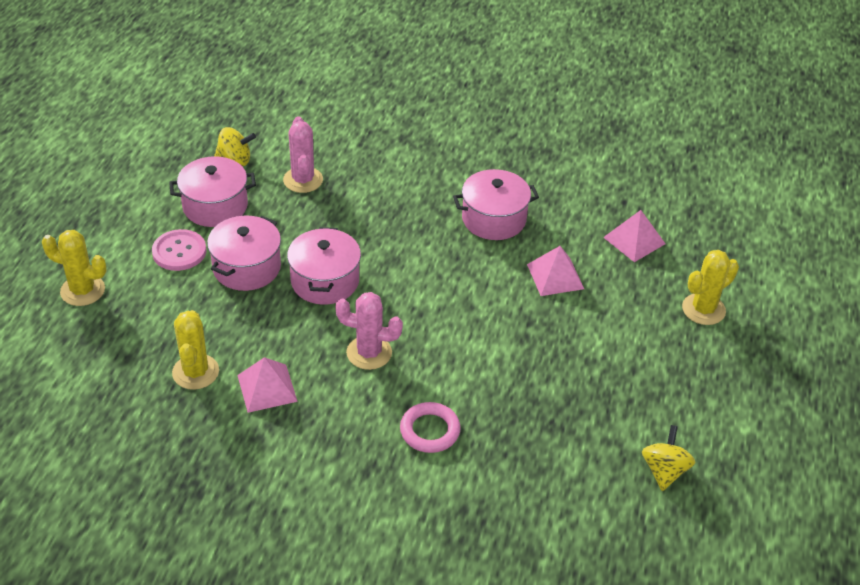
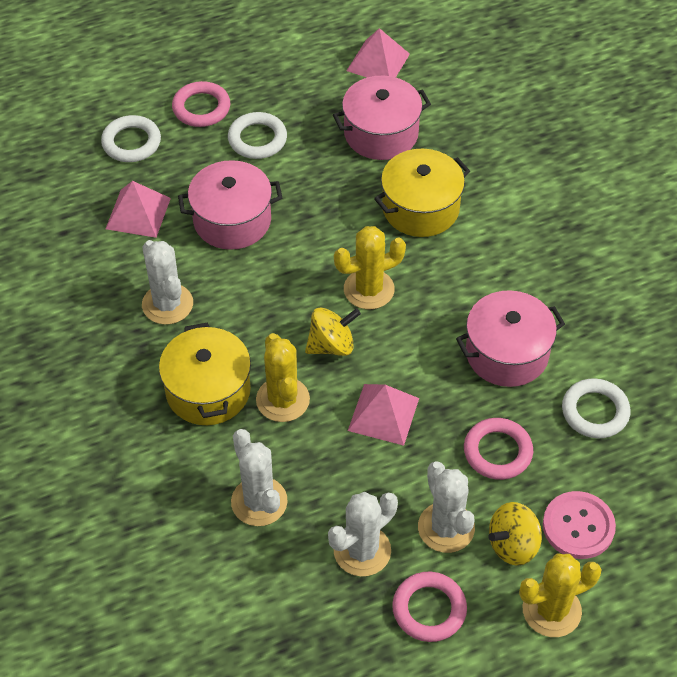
pink cactus: 2 -> 0
pink pot: 4 -> 3
pink ring: 1 -> 3
white cactus: 0 -> 4
white ring: 0 -> 3
yellow pot: 0 -> 2

